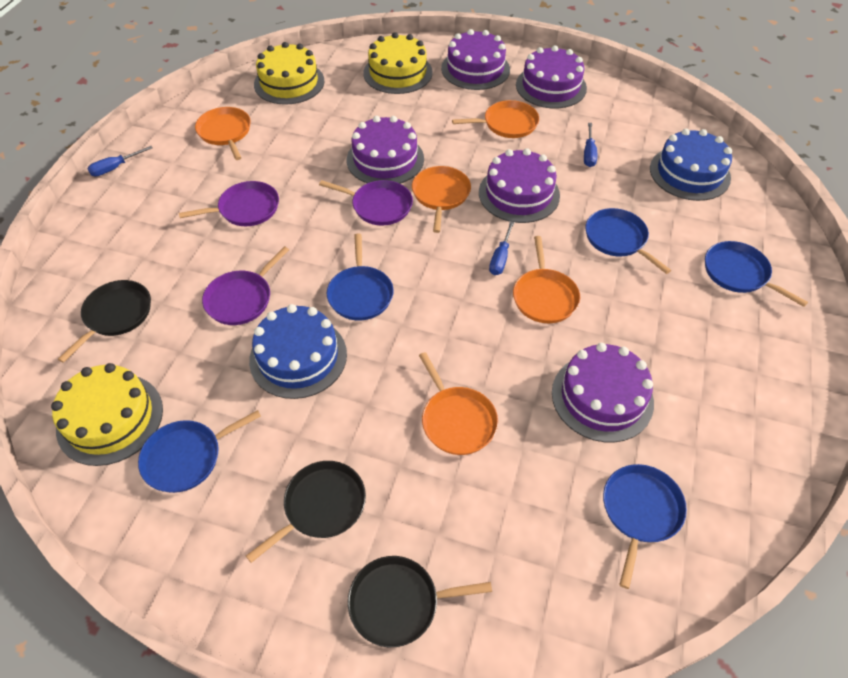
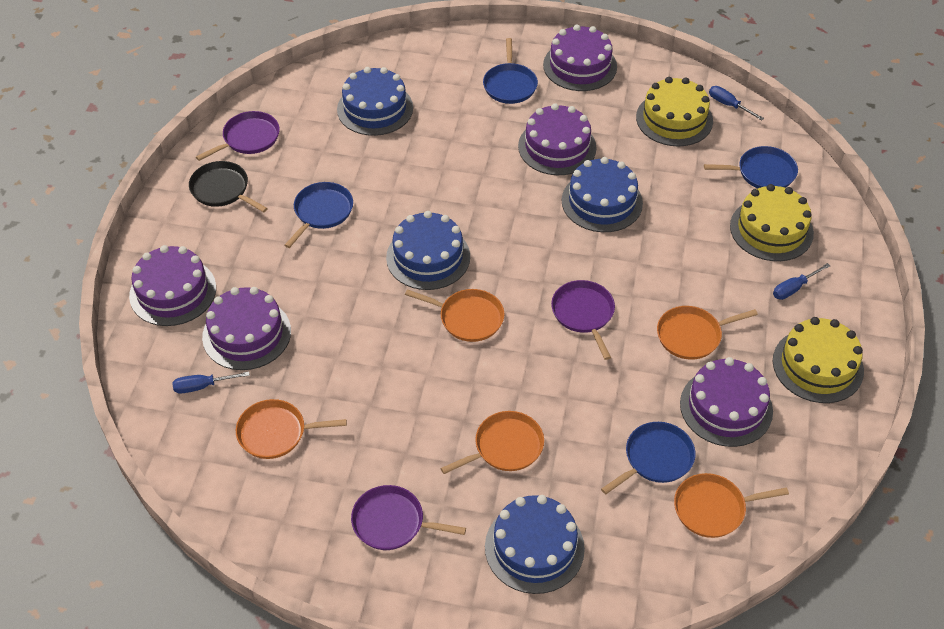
black pan: 3 -> 1
blue cake: 2 -> 4
blue pan: 5 -> 4

